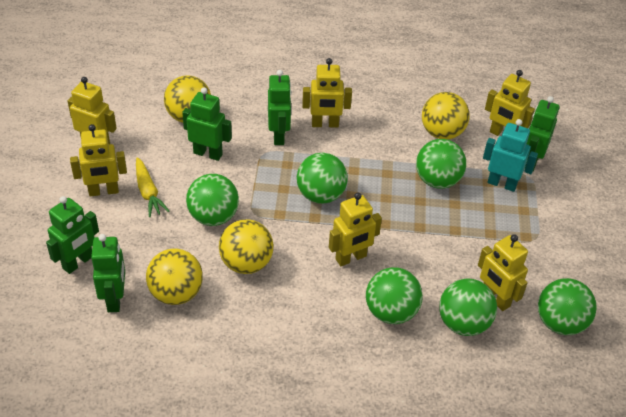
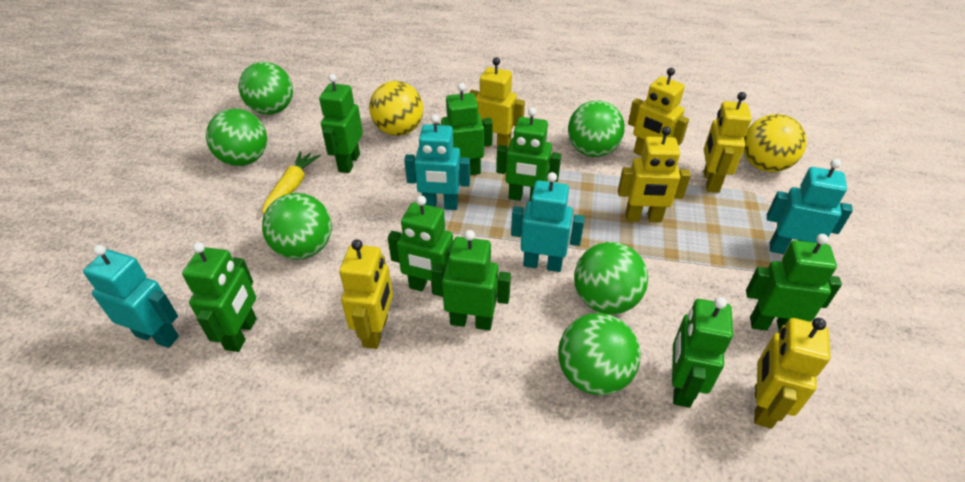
green robot: 5 -> 8
turquoise robot: 1 -> 4
yellow ball: 4 -> 2

